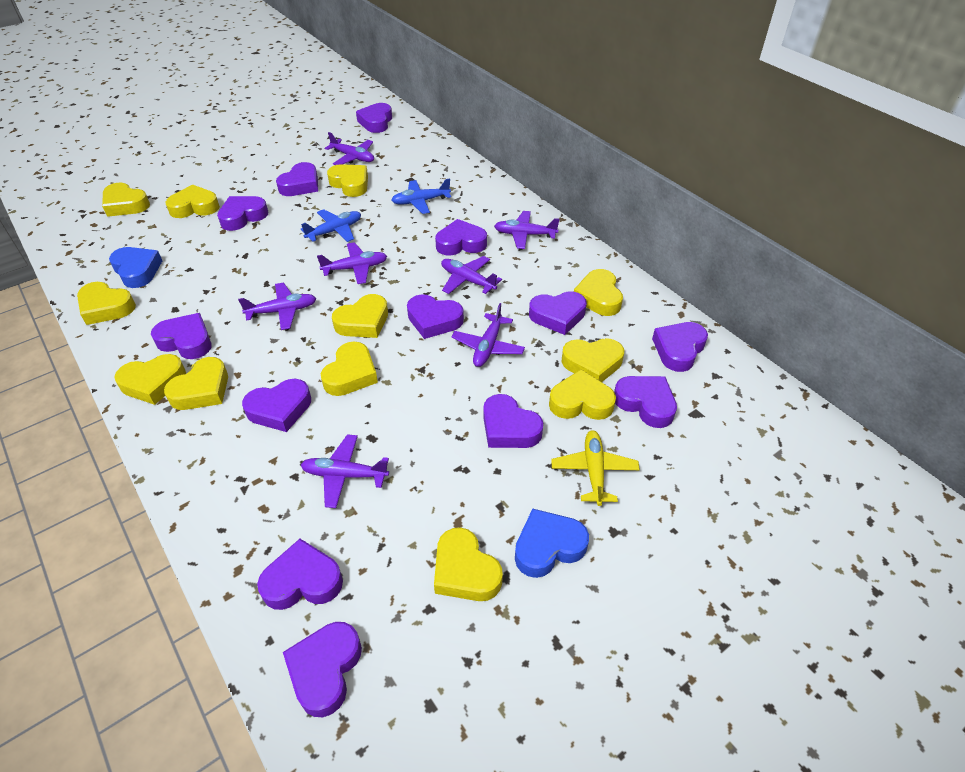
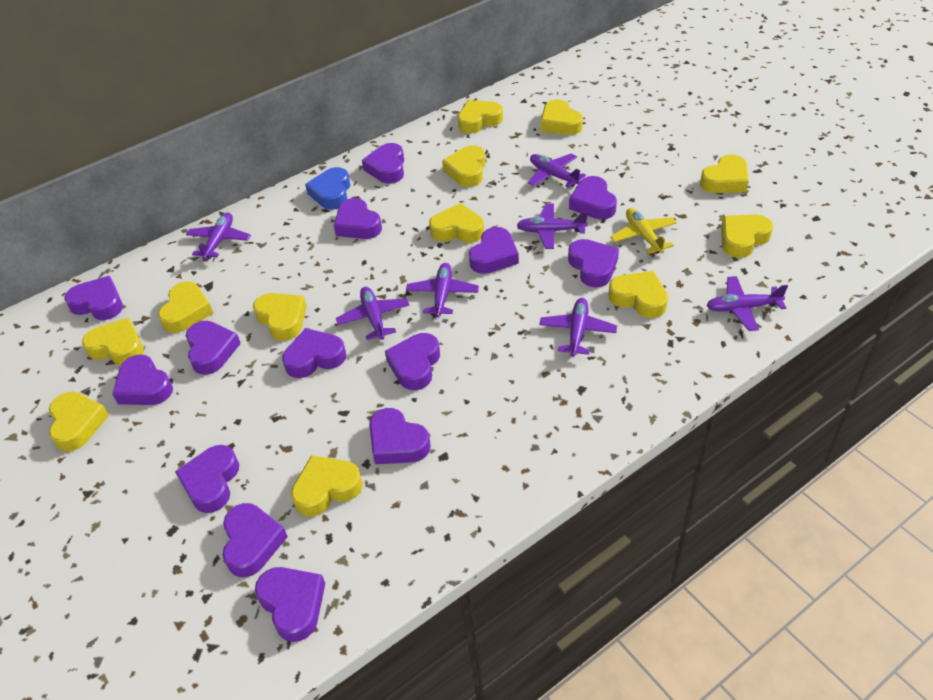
blue heart: 2 -> 1
blue plane: 2 -> 0
purple heart: 13 -> 14

